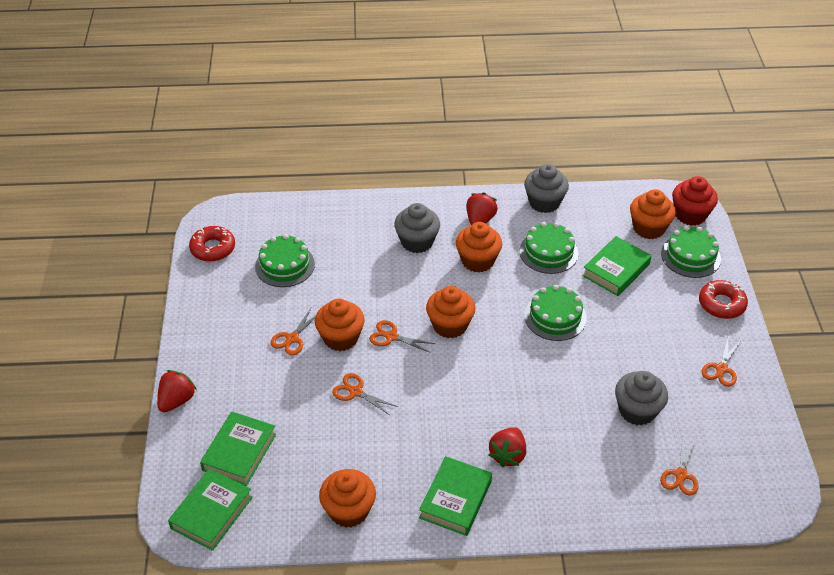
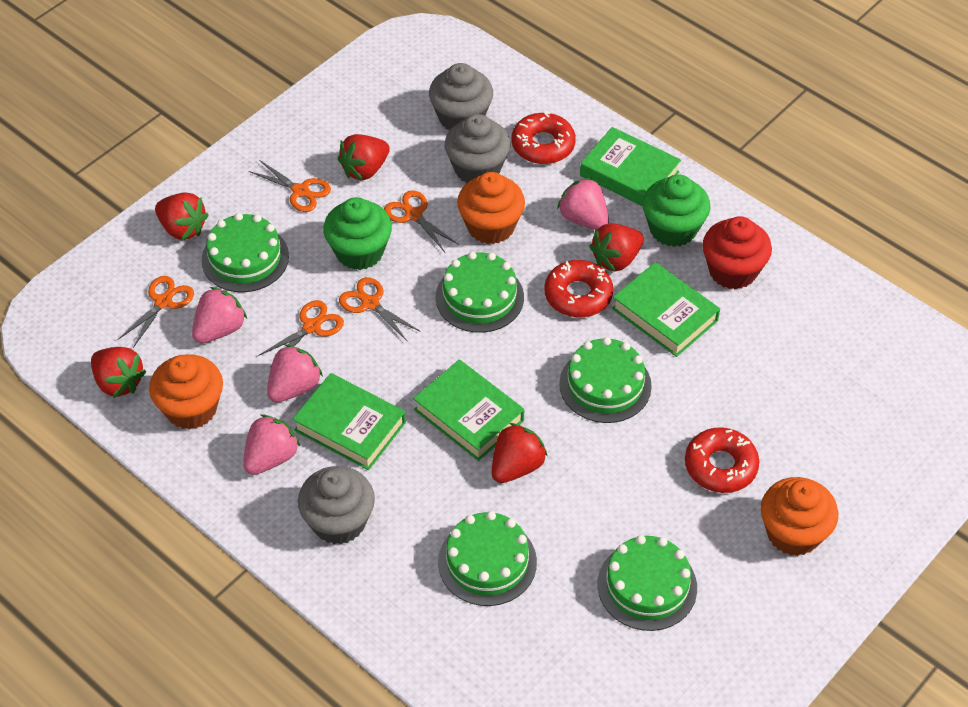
green cake: 4 -> 5
green cupcake: 0 -> 2
orange cupcake: 5 -> 3
pink strawberry: 0 -> 4
red donut: 2 -> 3
red strawberry: 3 -> 5

